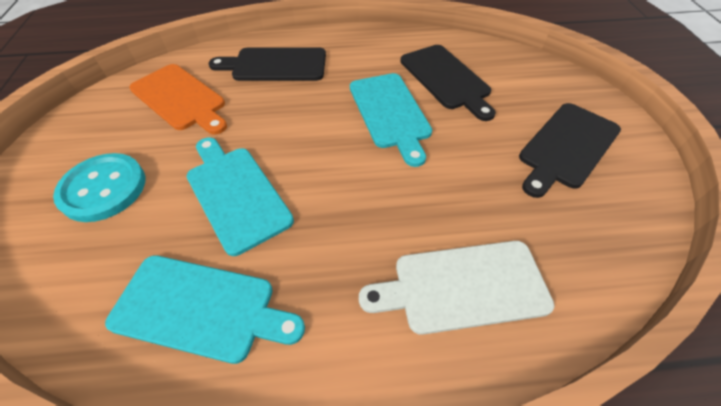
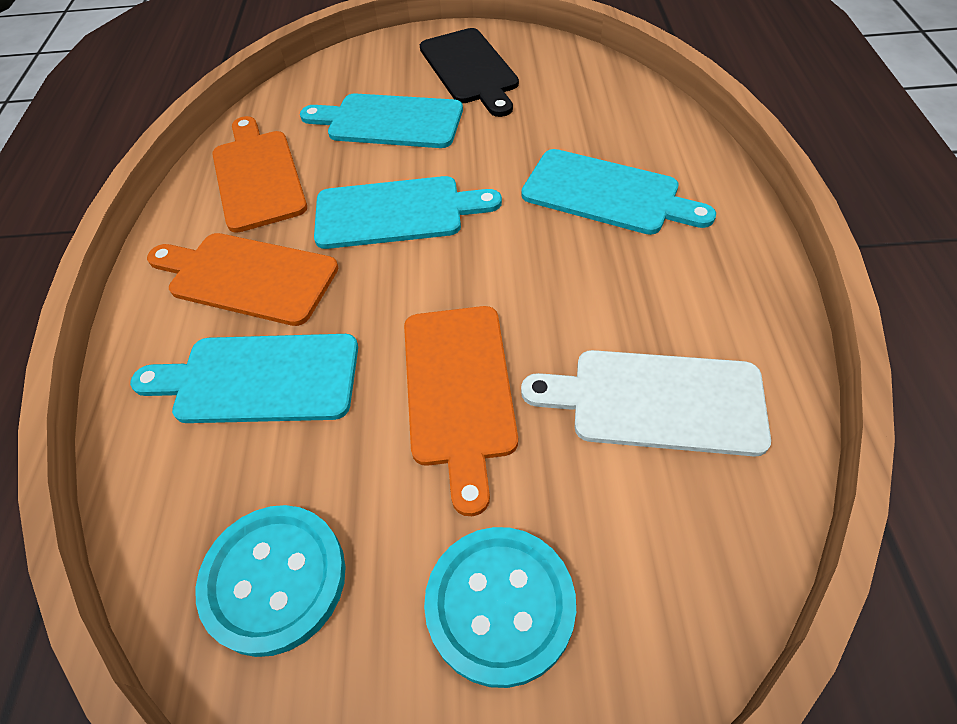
black cutting board: 3 -> 1
orange cutting board: 1 -> 3
turquoise button: 1 -> 2
turquoise cutting board: 3 -> 4

